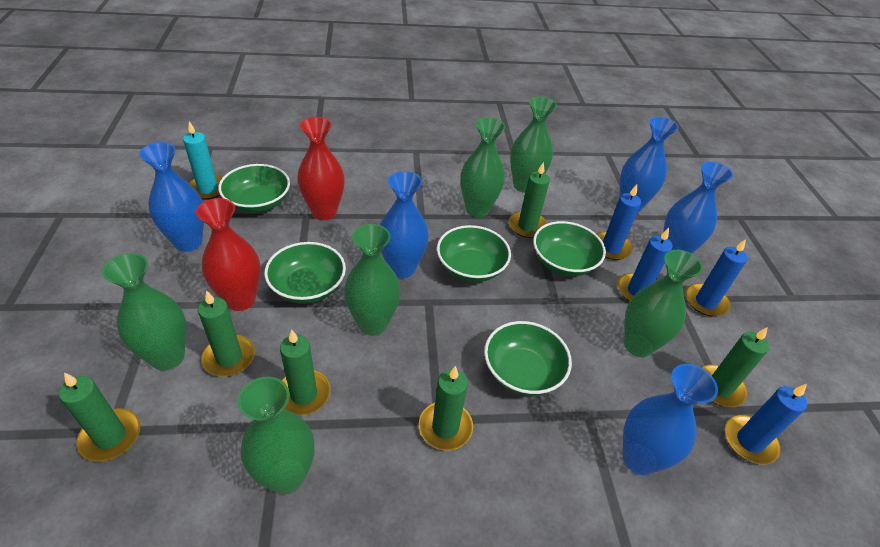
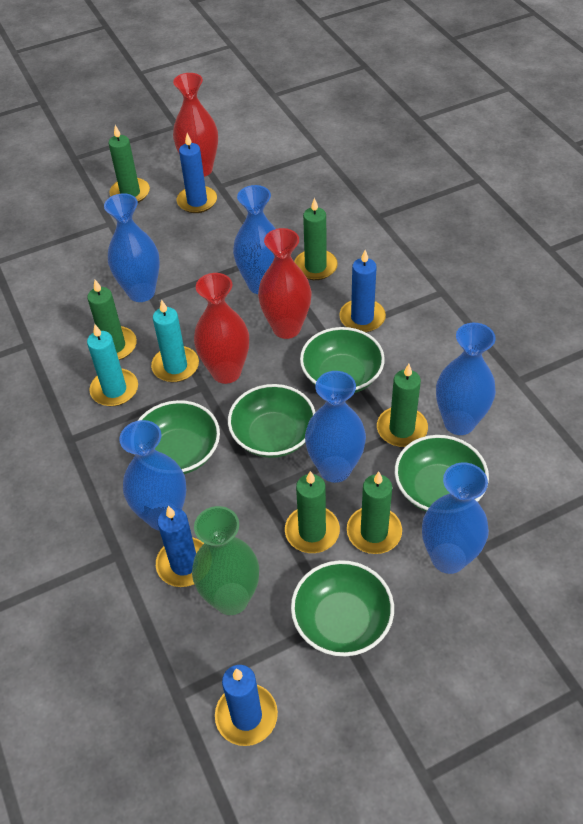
blue vase: 5 -> 6
green vase: 6 -> 1
red vase: 2 -> 3
turquoise candle: 1 -> 2

